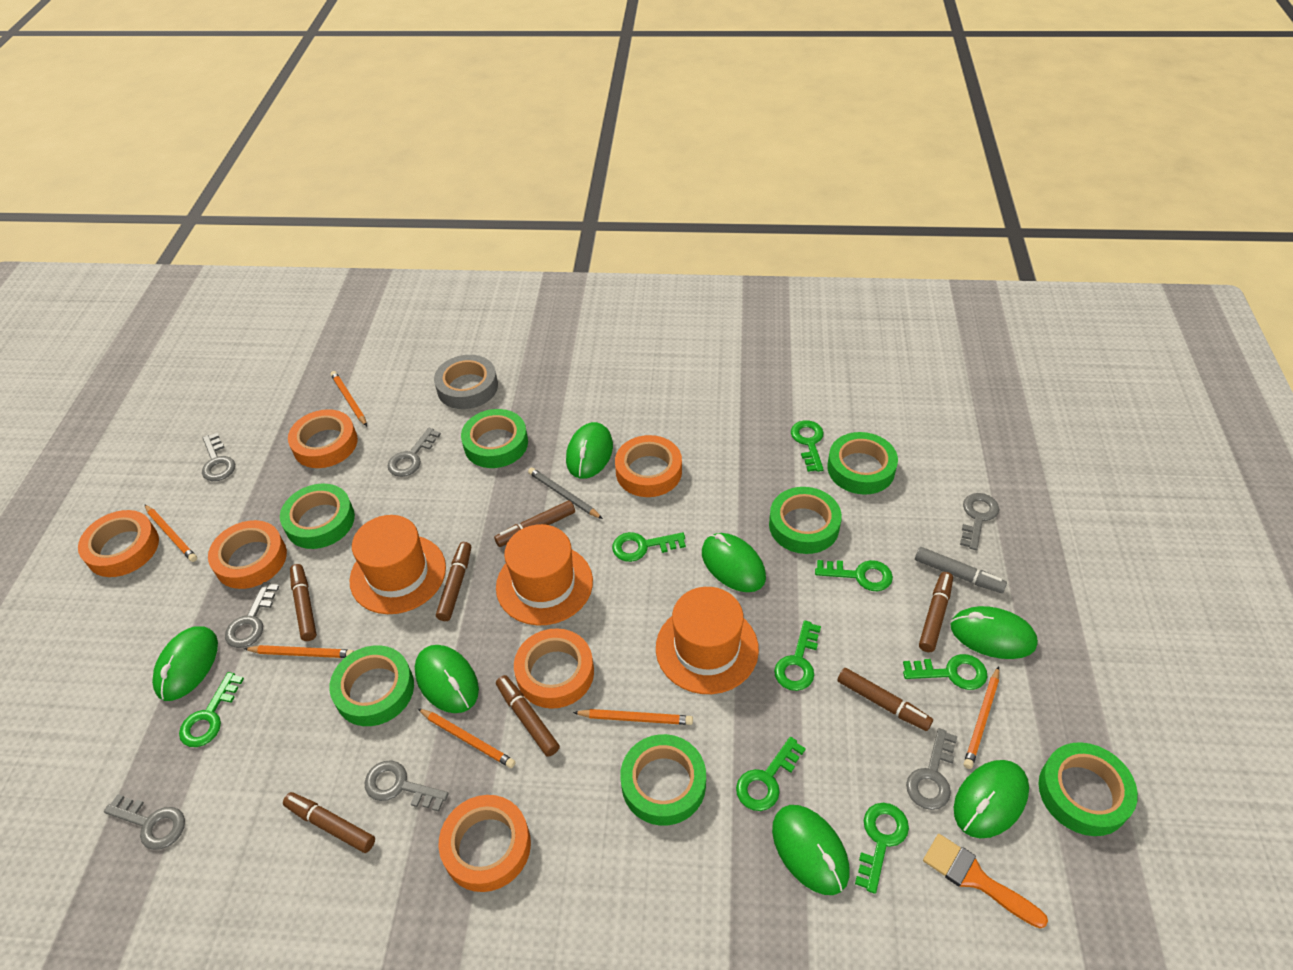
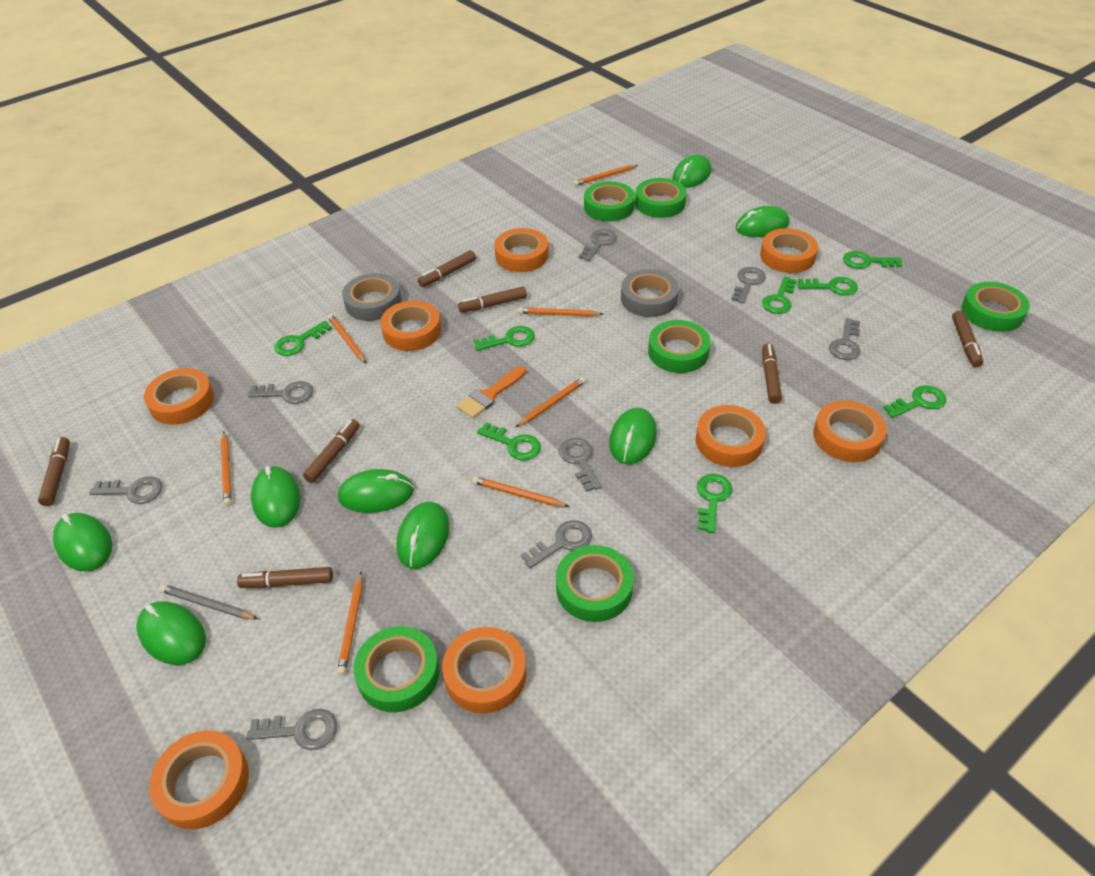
green mouse: 7 -> 8
green tape: 7 -> 6
grey key: 7 -> 8
grey marker: 1 -> 0
grey tape: 1 -> 2
orange hat: 3 -> 0
orange pencil: 6 -> 7
orange tape: 6 -> 8

